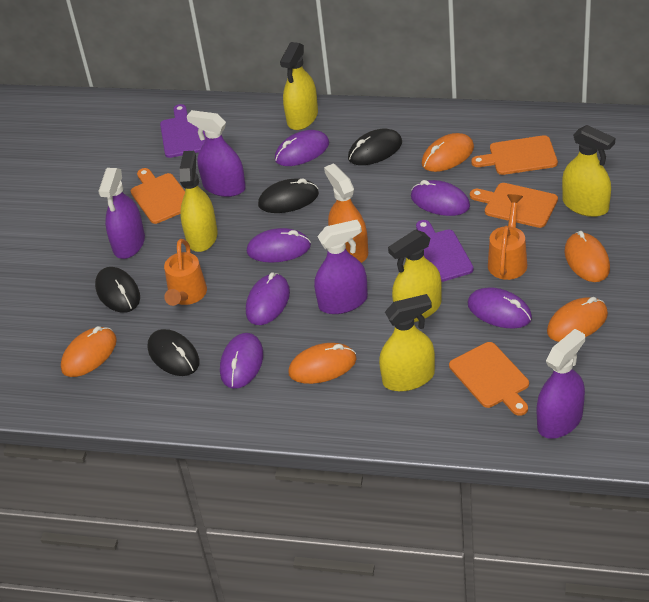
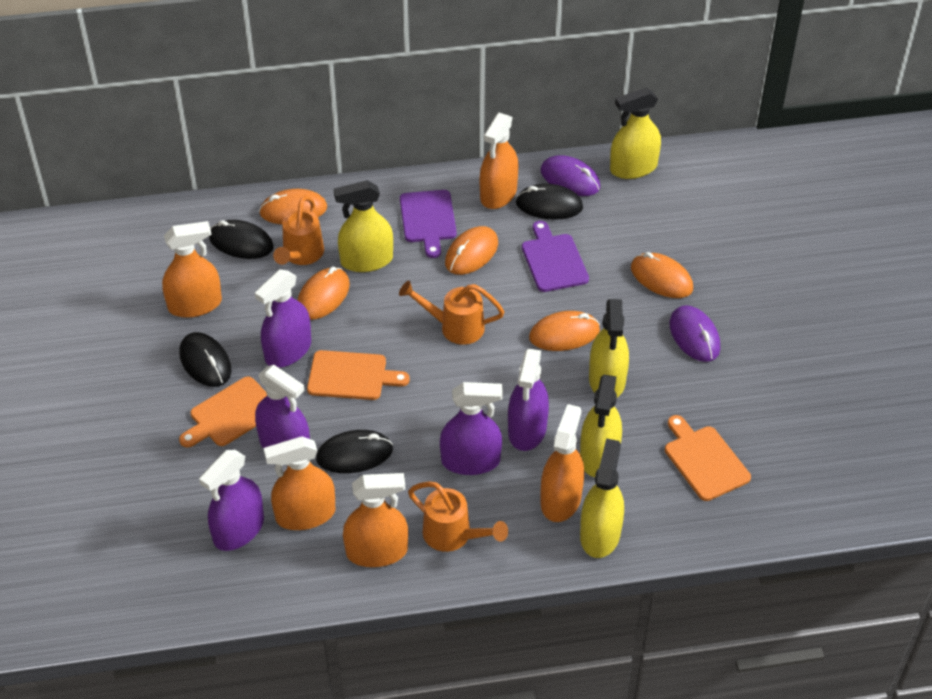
orange cutting board: 4 -> 3
orange spray bottle: 1 -> 5
orange watering can: 2 -> 3
purple mouse: 6 -> 2
purple spray bottle: 4 -> 5

